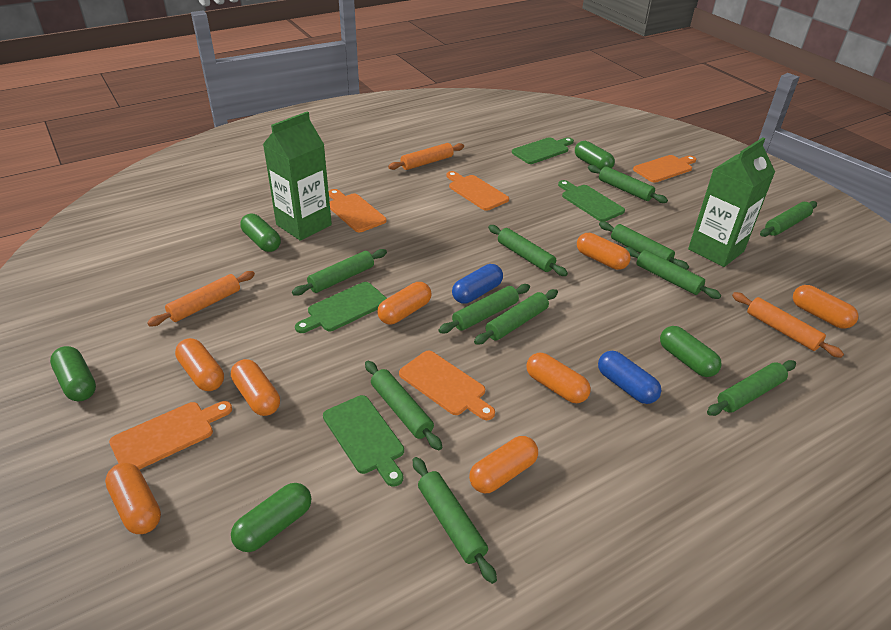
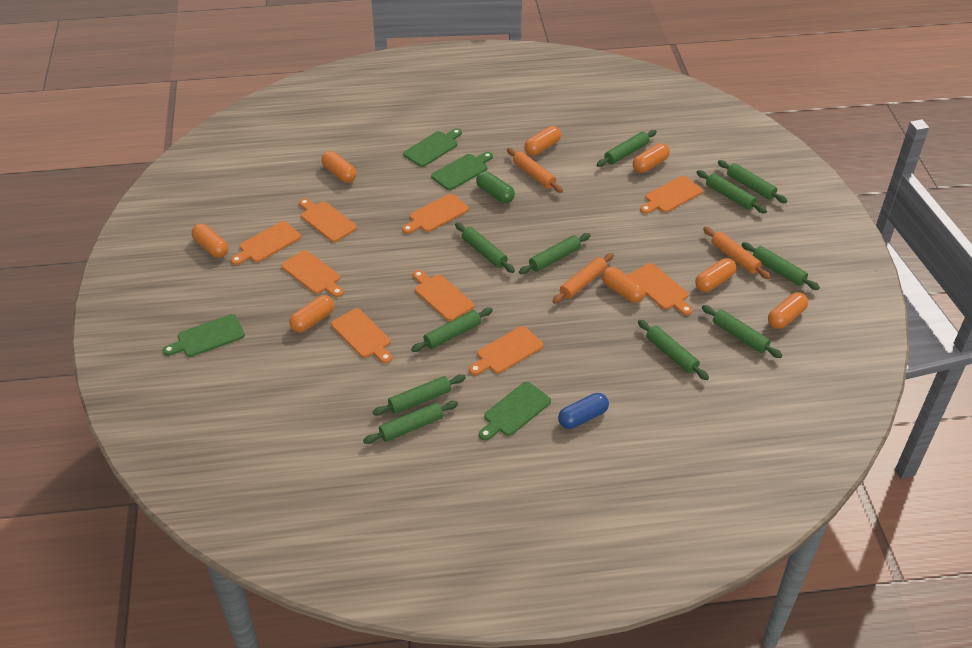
blue capsule: 2 -> 1
green capsule: 5 -> 1
green carton: 2 -> 0
orange cutting board: 5 -> 9

